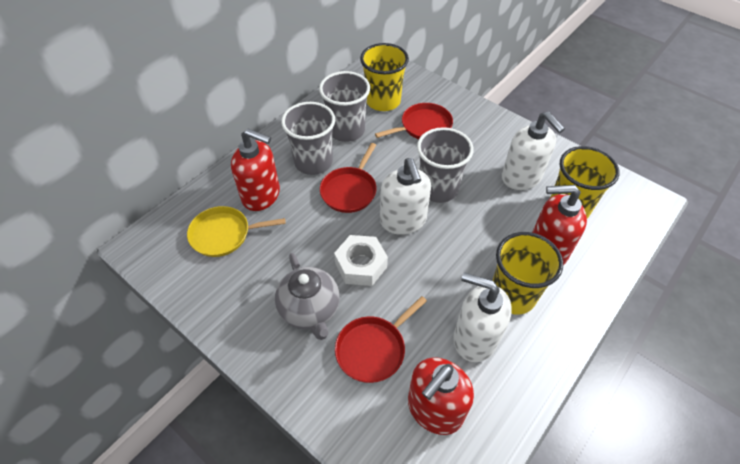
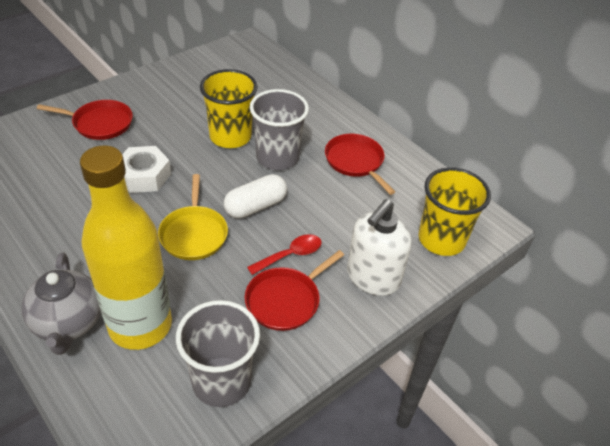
grey cup: 3 -> 2
red soap dispenser: 3 -> 0
red spoon: 0 -> 1
white capsule: 0 -> 1
white soap dispenser: 3 -> 1
yellow bottle: 0 -> 1
yellow cup: 3 -> 2

